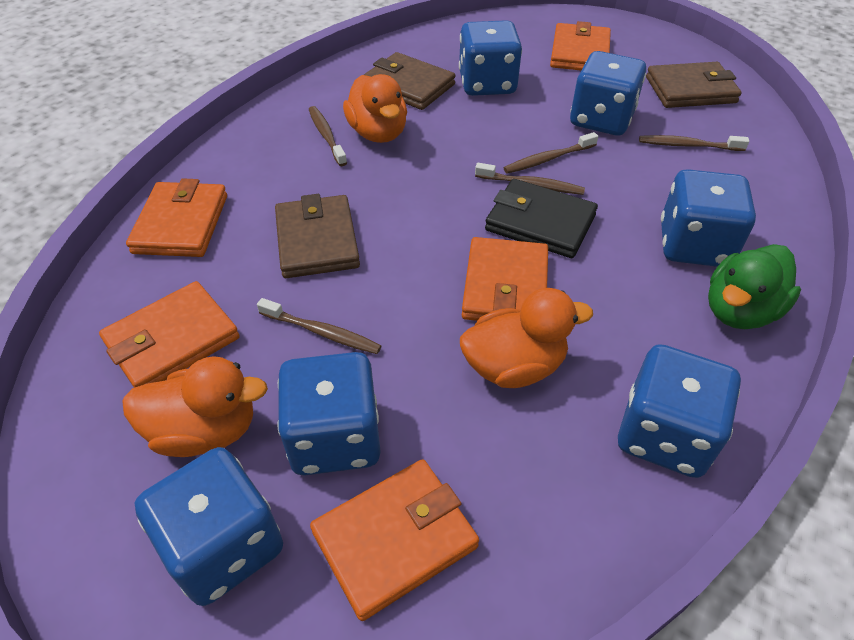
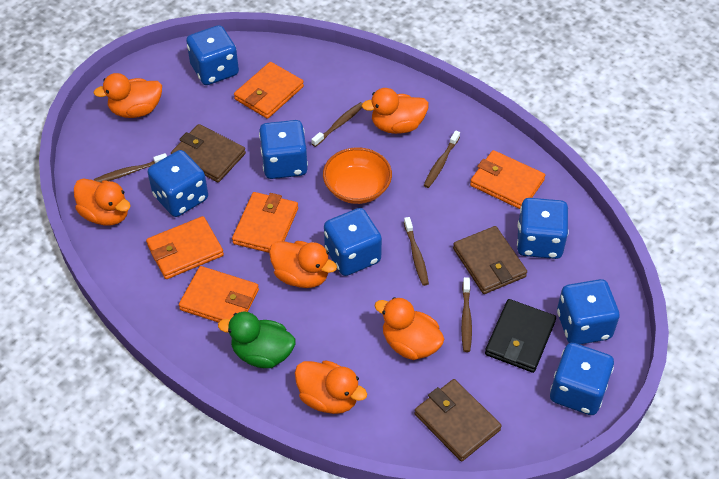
blue dice: 6 -> 7
orange bowl: 0 -> 1
orange duck: 3 -> 6

